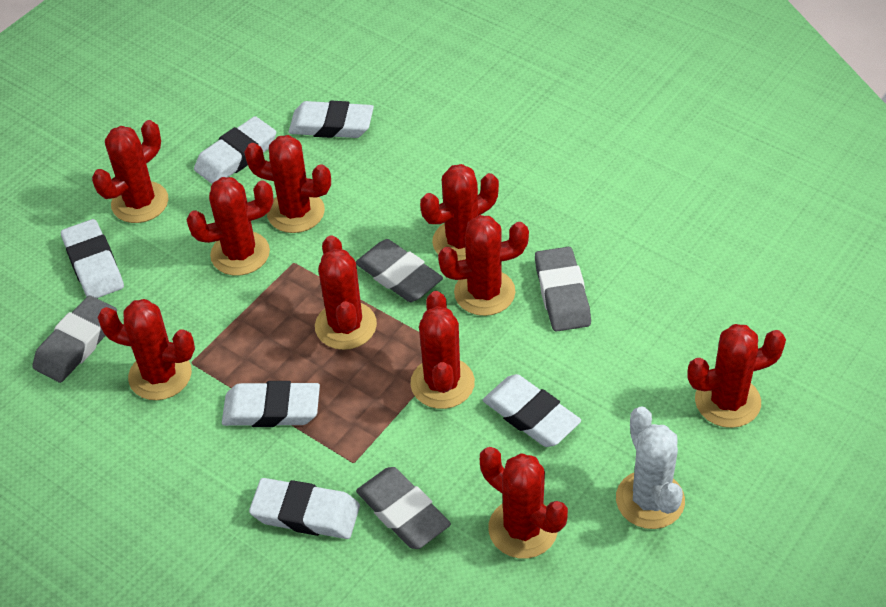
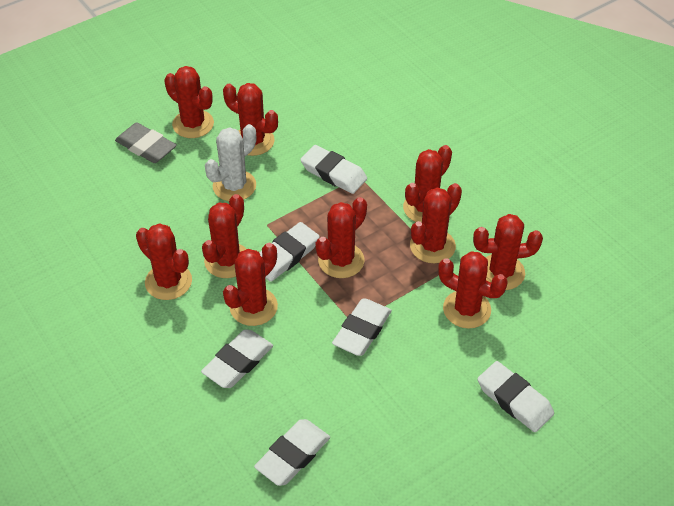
grey eraser: 4 -> 1

